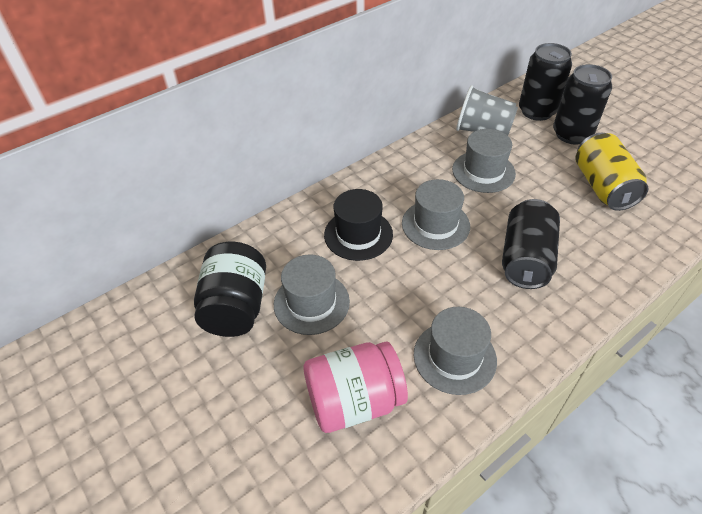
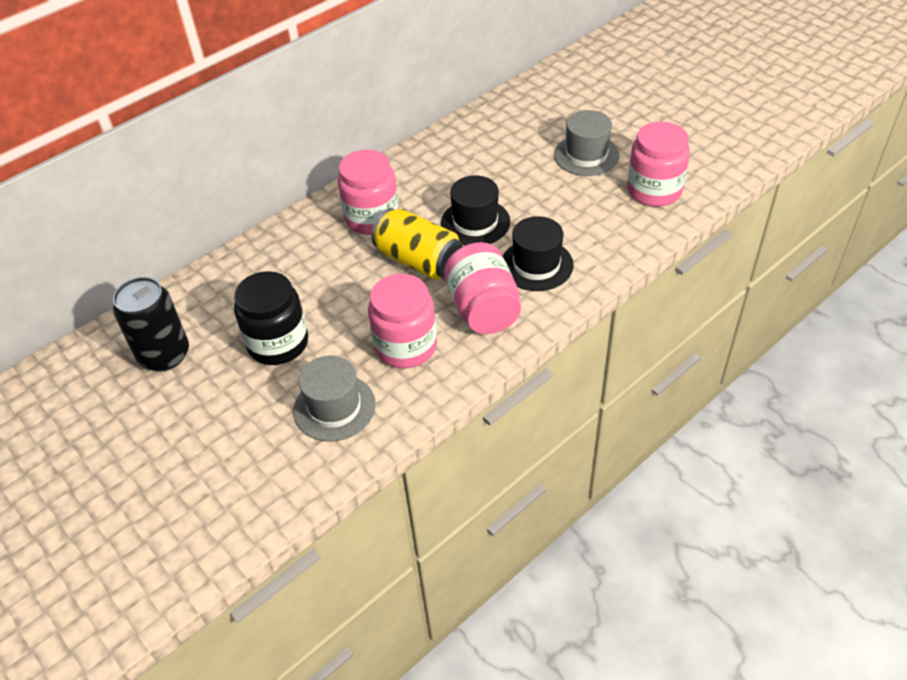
black can: 3 -> 1
black hat: 1 -> 2
grey cup: 1 -> 0
grey hat: 4 -> 2
pink jar: 1 -> 4

